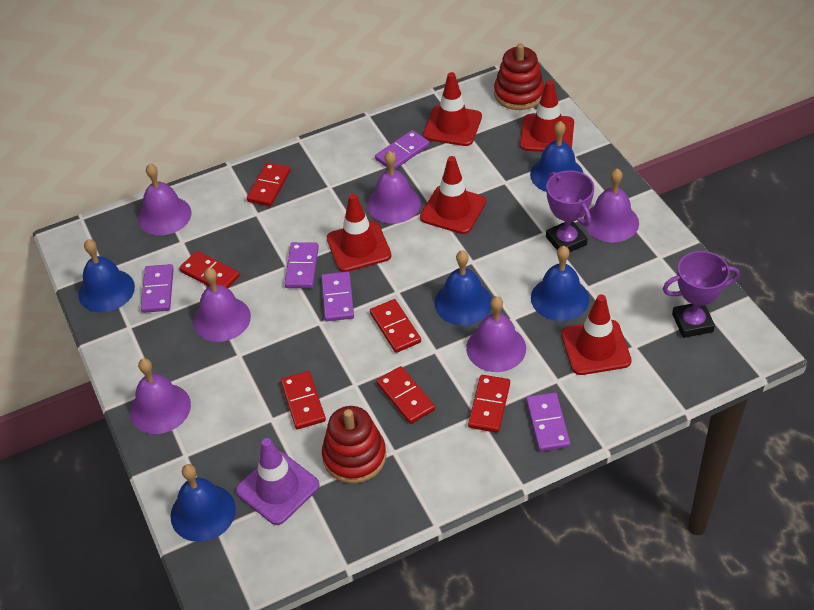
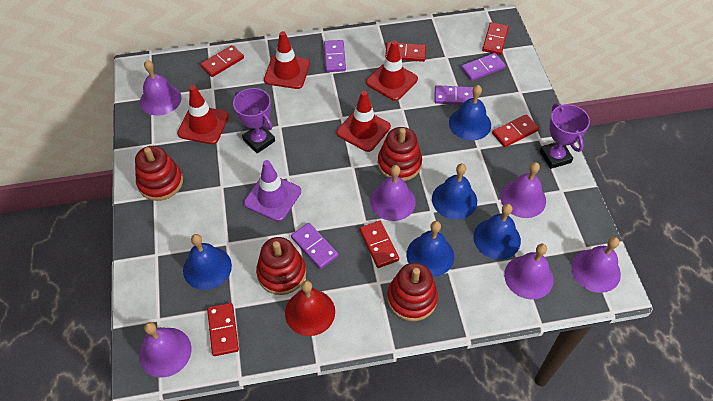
purple domino: 5 -> 4
red bell: 0 -> 1
red stacking toy: 2 -> 4
red traffic cone: 5 -> 4

